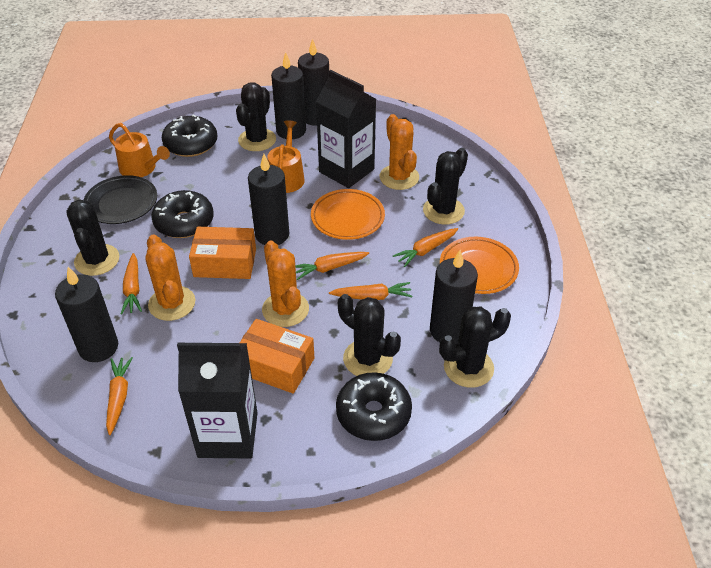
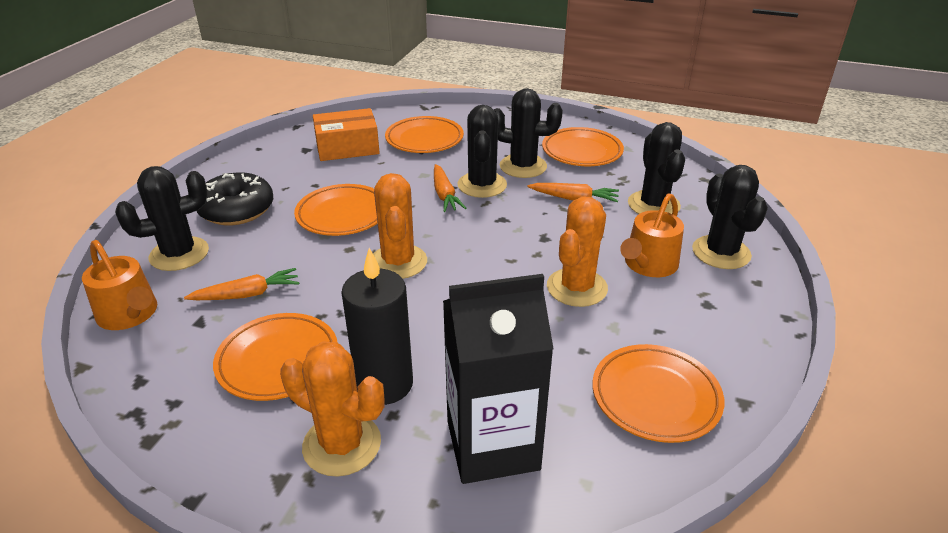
black candle: 5 -> 1
black carton: 2 -> 1
black donut: 3 -> 1
black plate: 1 -> 0
orange box: 2 -> 1
orange carrot: 5 -> 3
orange plate: 2 -> 5

